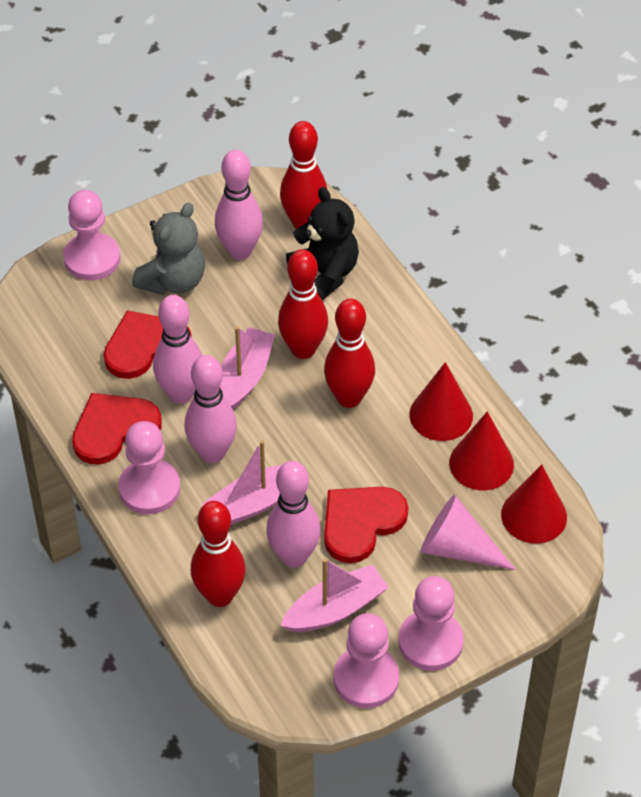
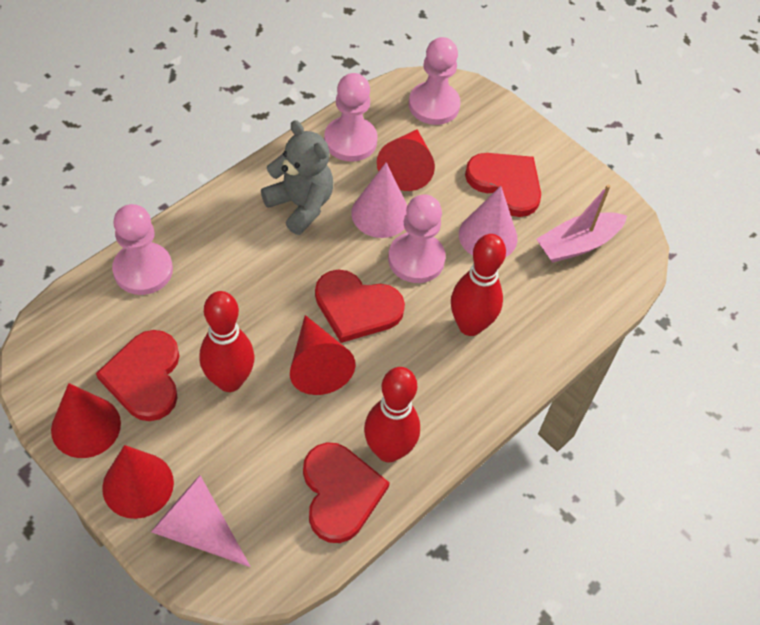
black teddy bear: 1 -> 0
pink boat: 3 -> 1
pink bowling pin: 4 -> 0
pink cone: 1 -> 3
red bowling pin: 4 -> 3
red cone: 3 -> 4
red heart: 3 -> 4

